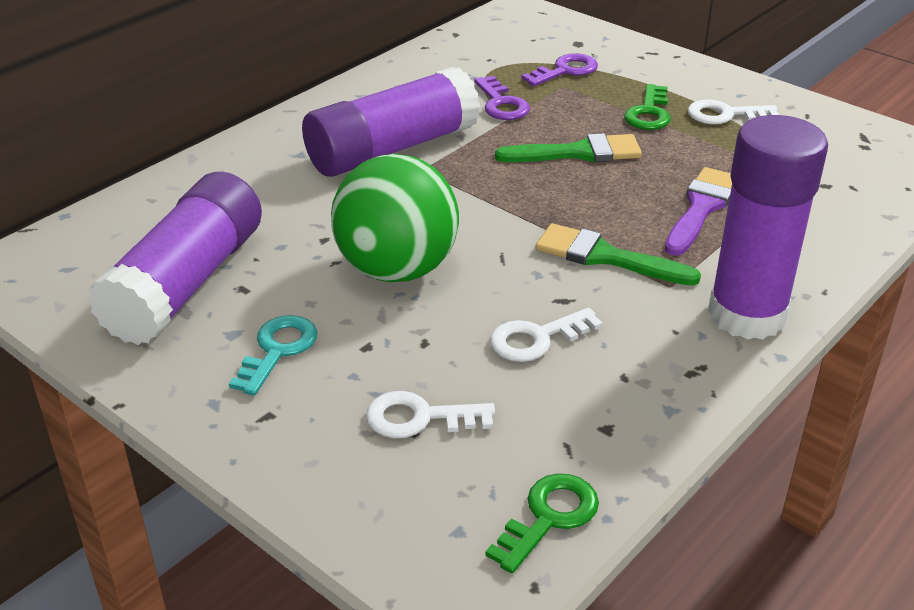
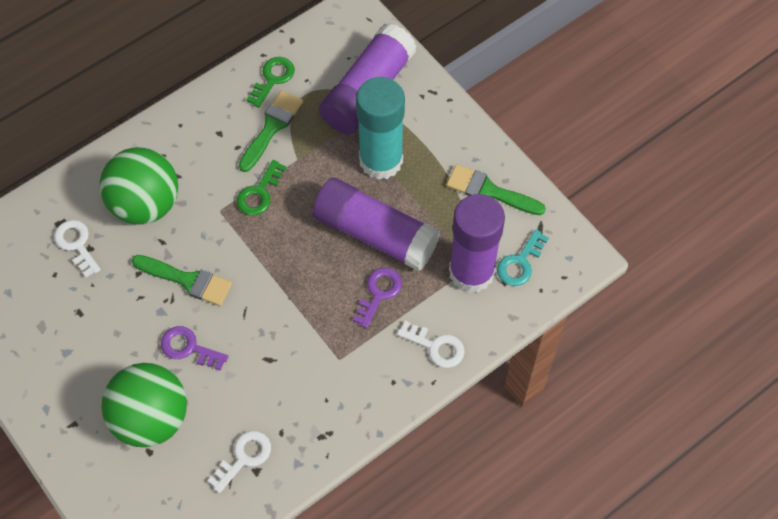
green ball: 1 -> 2
green brush: 2 -> 3
purple brush: 1 -> 0
turquoise glue stick: 0 -> 1

